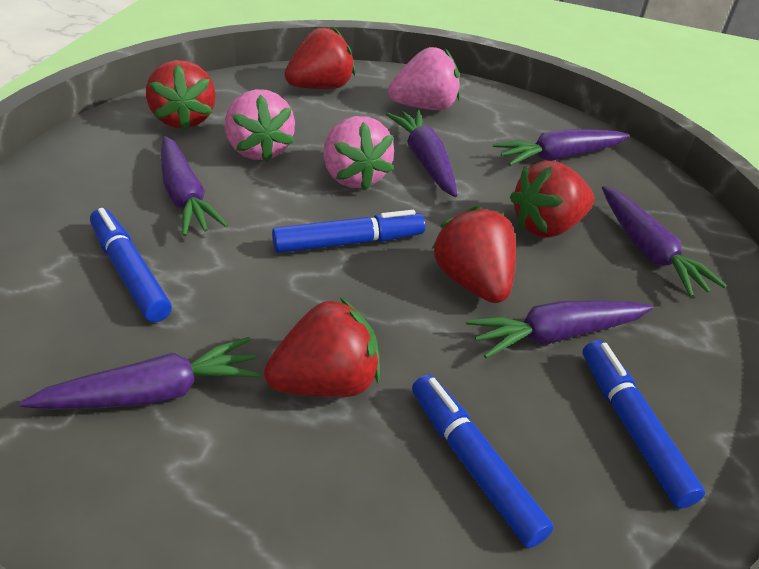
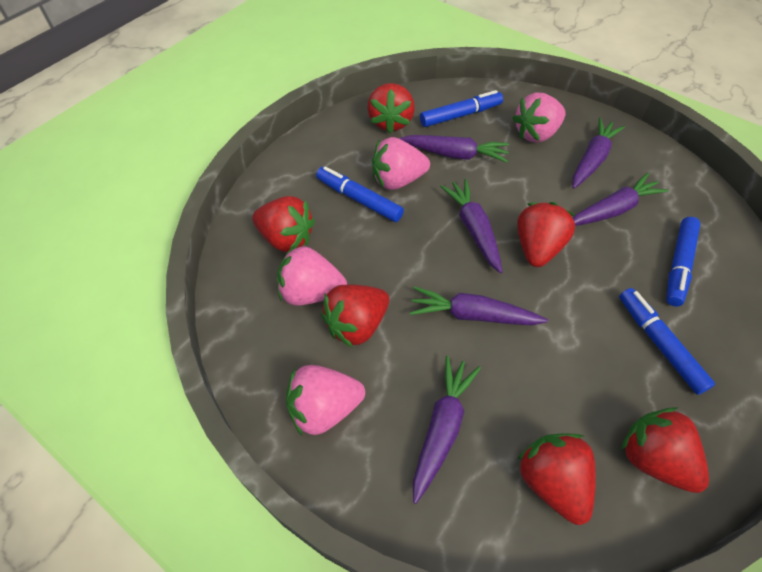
pink strawberry: 3 -> 4
red strawberry: 5 -> 6

